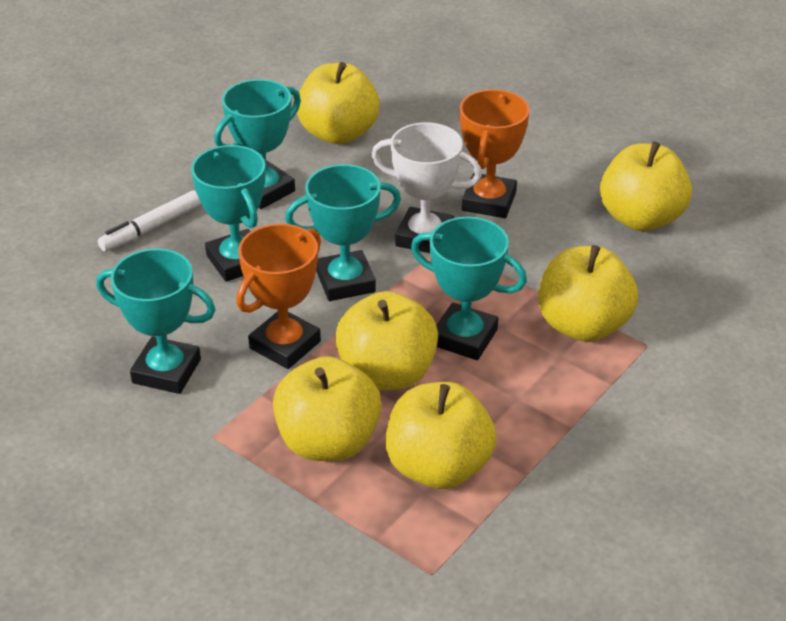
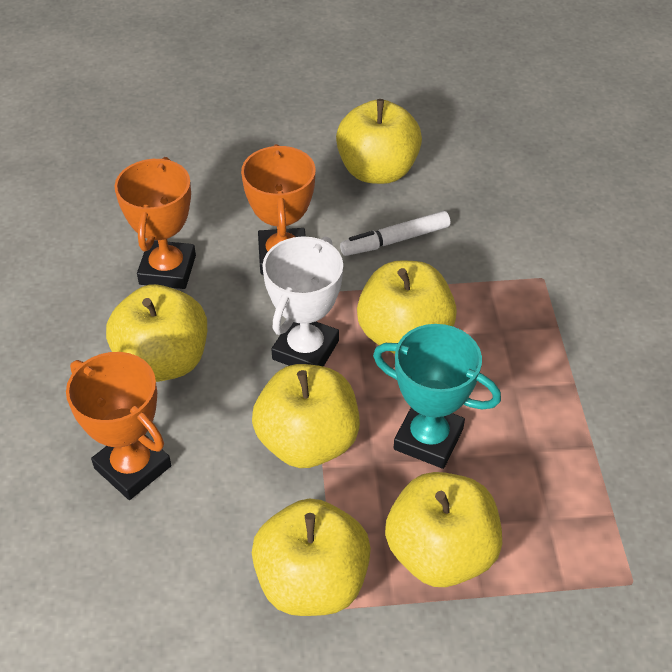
orange trophy: 2 -> 3
turquoise trophy: 5 -> 1

